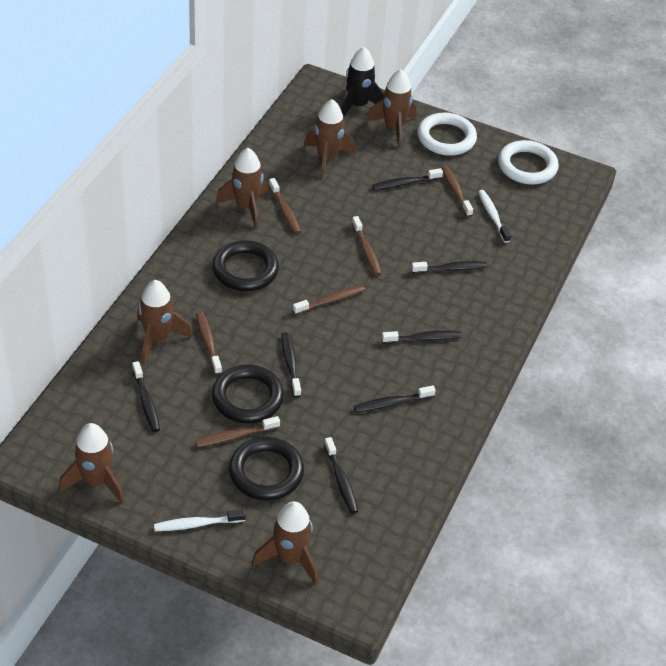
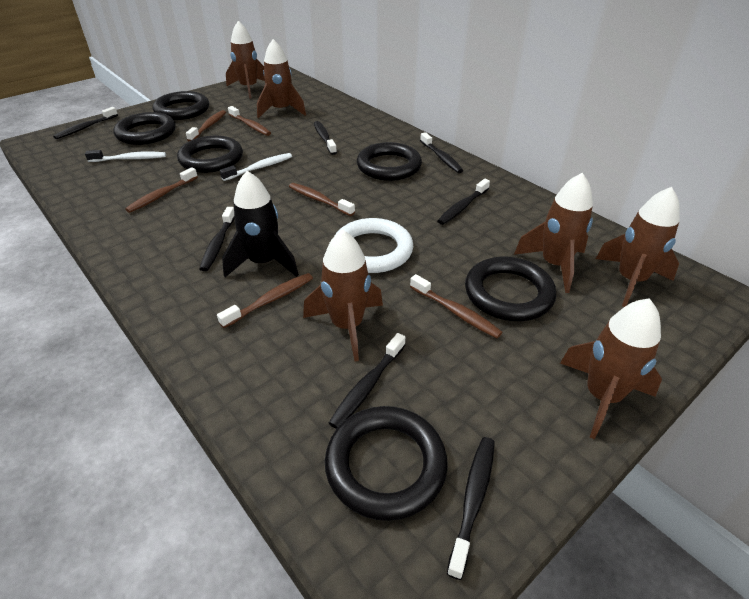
black ring: 3 -> 6
white ring: 2 -> 1

